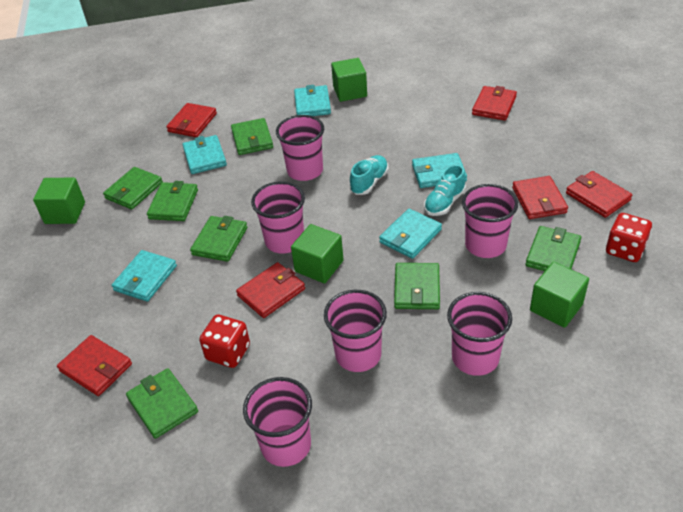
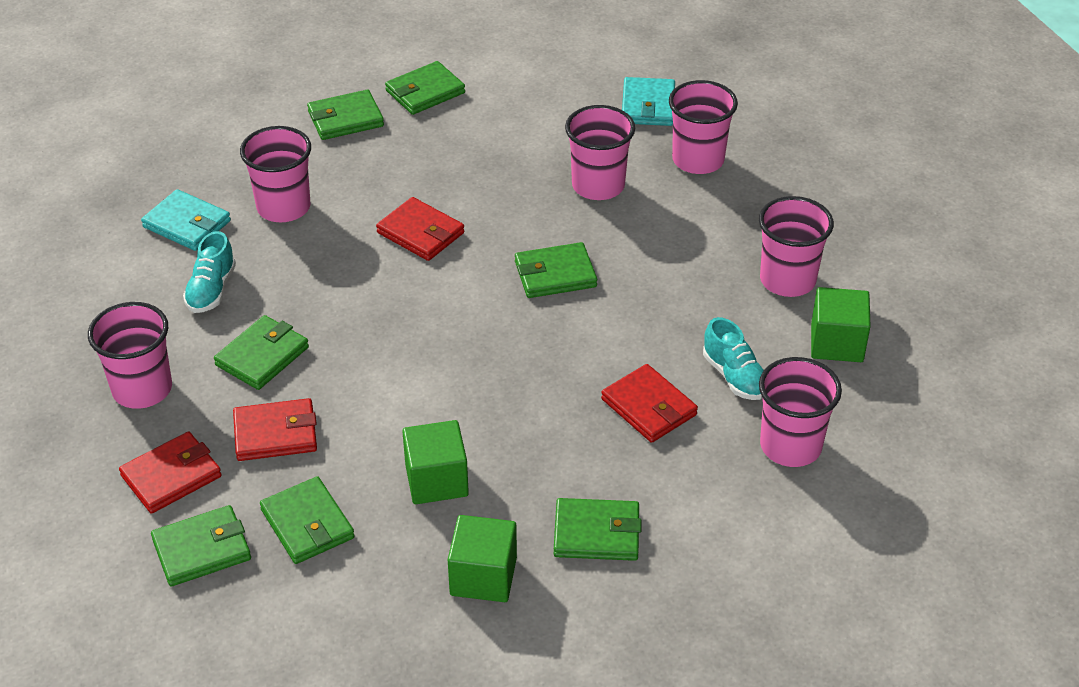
green cube: 4 -> 3
red dice: 2 -> 0
red wallet: 6 -> 4
turquoise wallet: 5 -> 2

